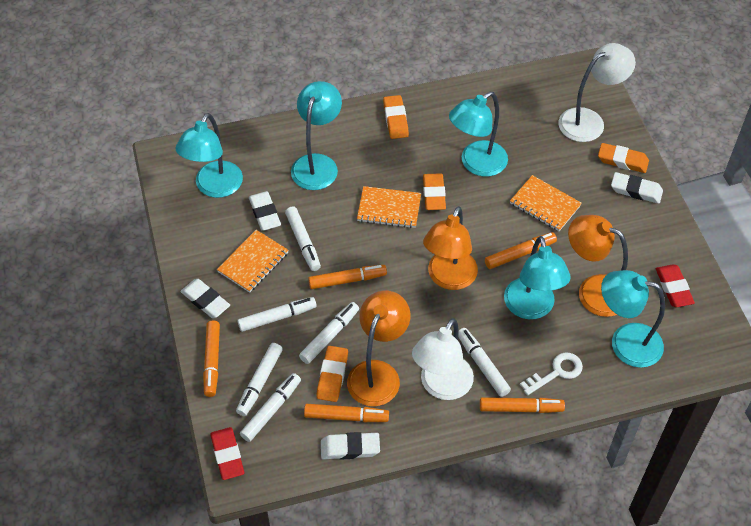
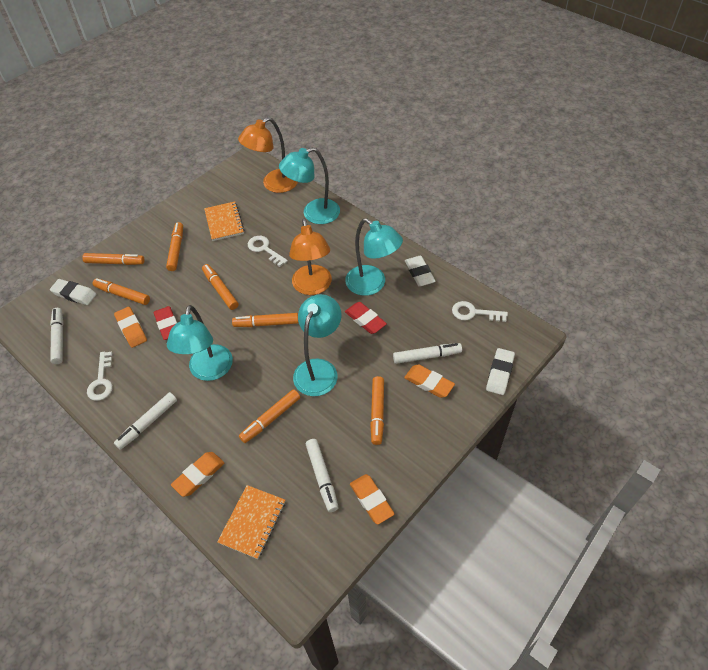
orange lamp: 3 -> 2
orange marker: 5 -> 7
orange notebook: 3 -> 2
turquoise lamp: 5 -> 4
white eraser: 4 -> 3
white key: 1 -> 3
white lamp: 2 -> 0
white marker: 6 -> 4

